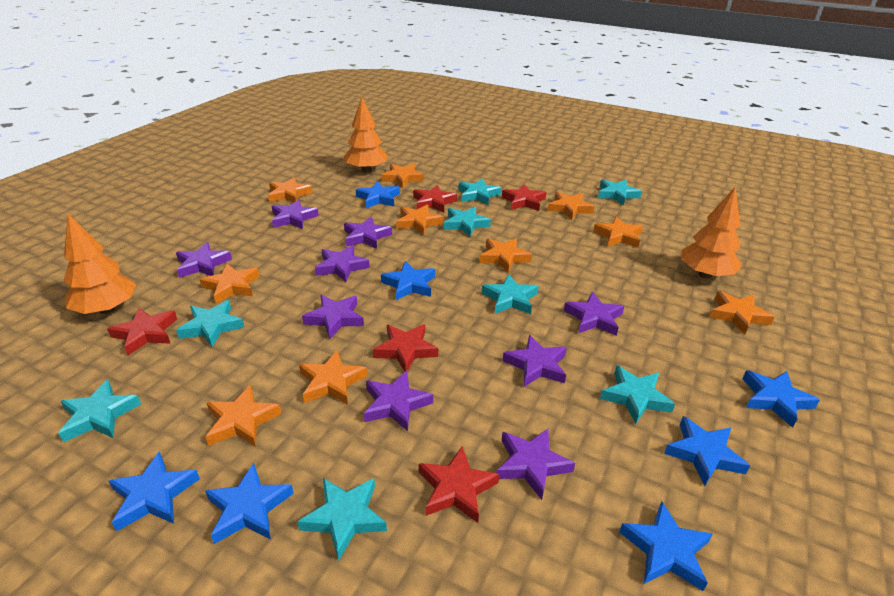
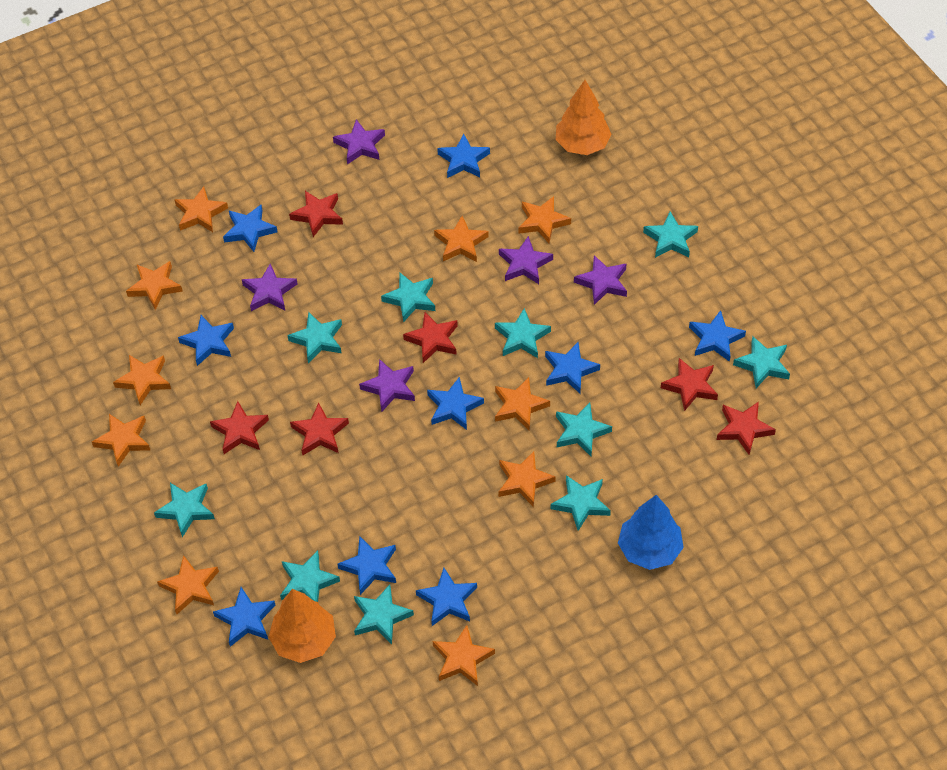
blue star: 7 -> 9
blue tree: 0 -> 1
orange tree: 3 -> 2
purple star: 9 -> 5
red star: 5 -> 6
turquoise star: 8 -> 10

